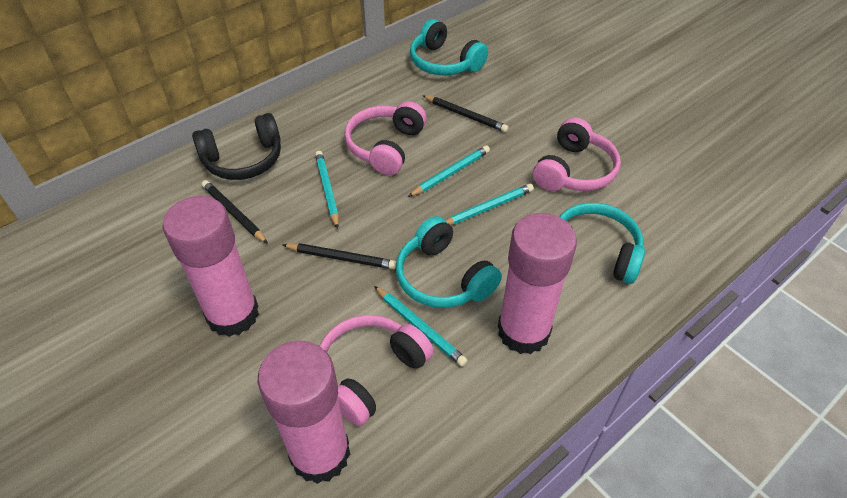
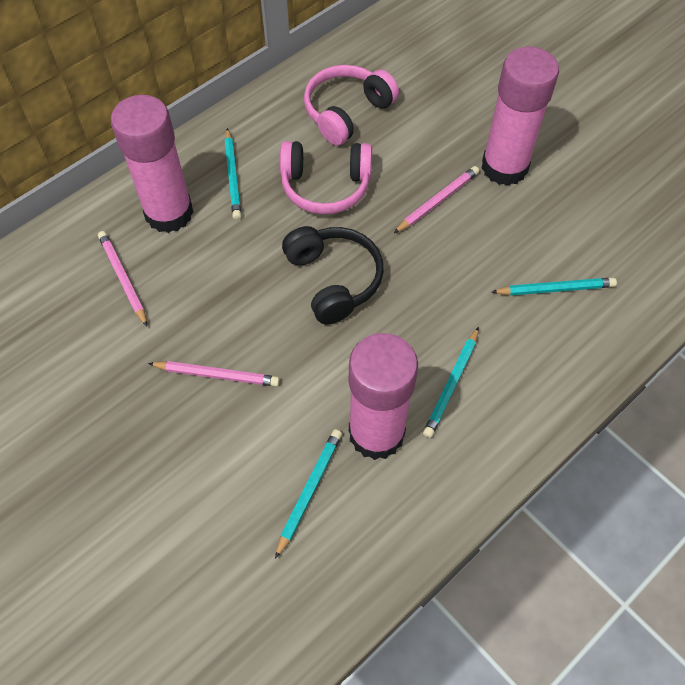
black pencil: 3 -> 0
pink headphones: 3 -> 2
pink pencil: 0 -> 3
turquoise headphones: 3 -> 0

